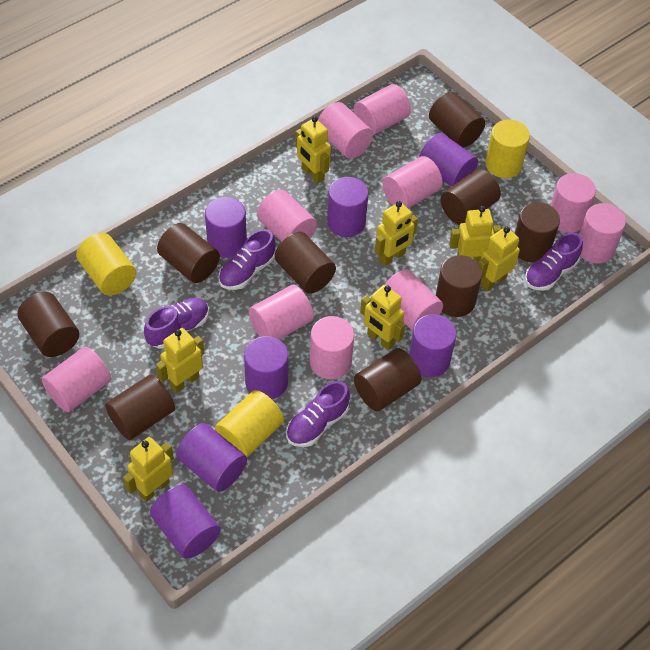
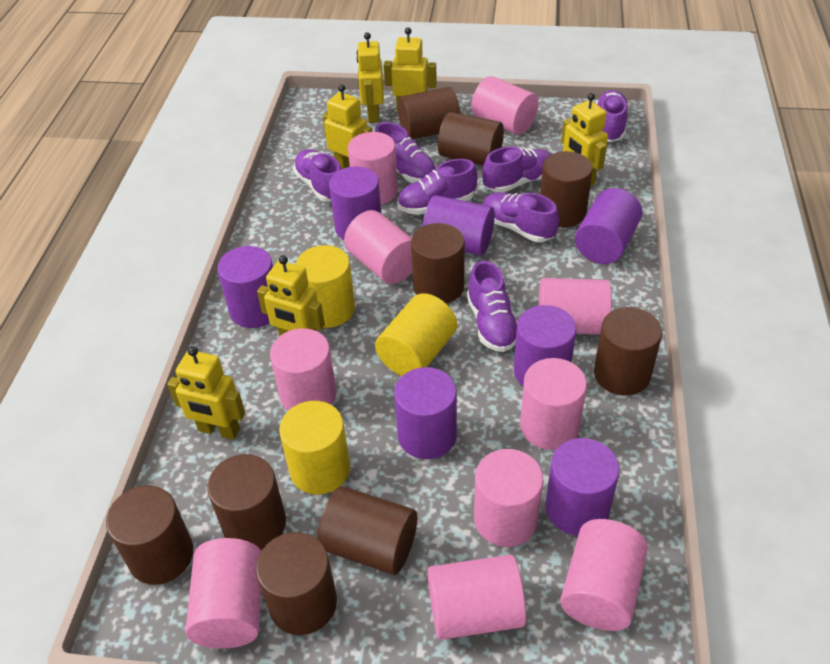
purple shoe: 4 -> 7
yellow robot: 7 -> 6

